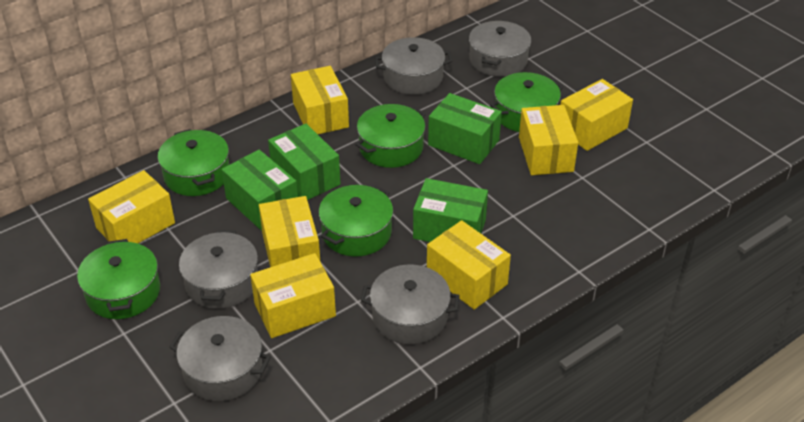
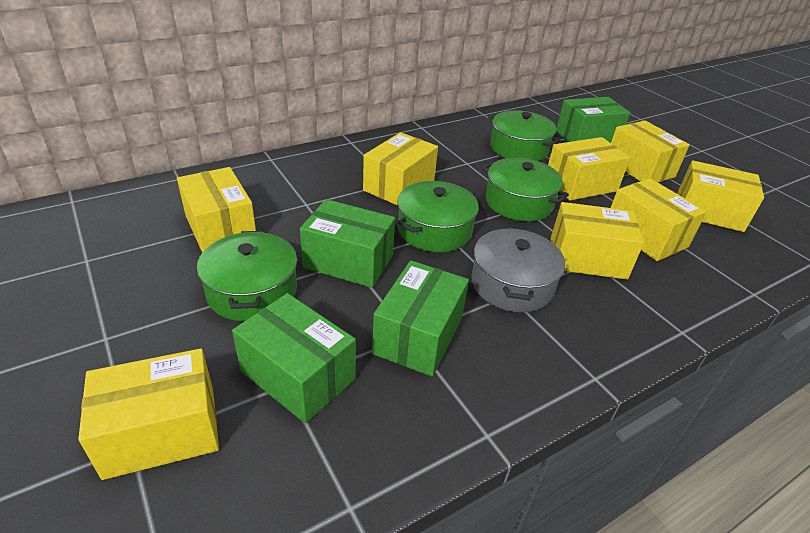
green pot: 5 -> 4
grey pot: 5 -> 1
yellow box: 7 -> 8

